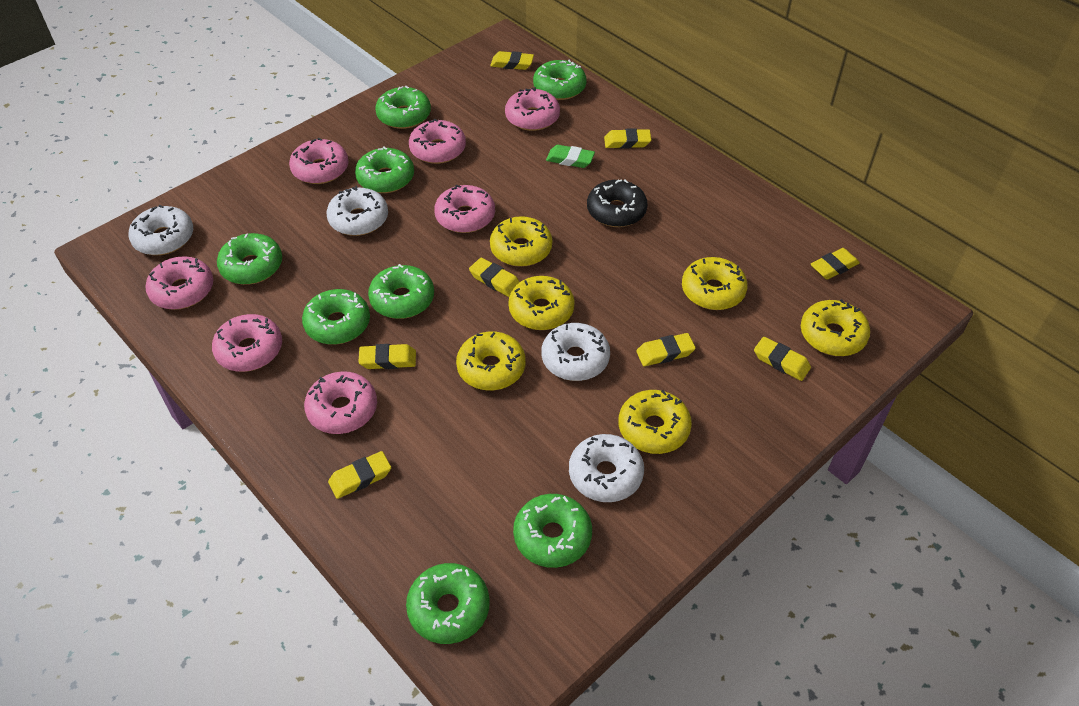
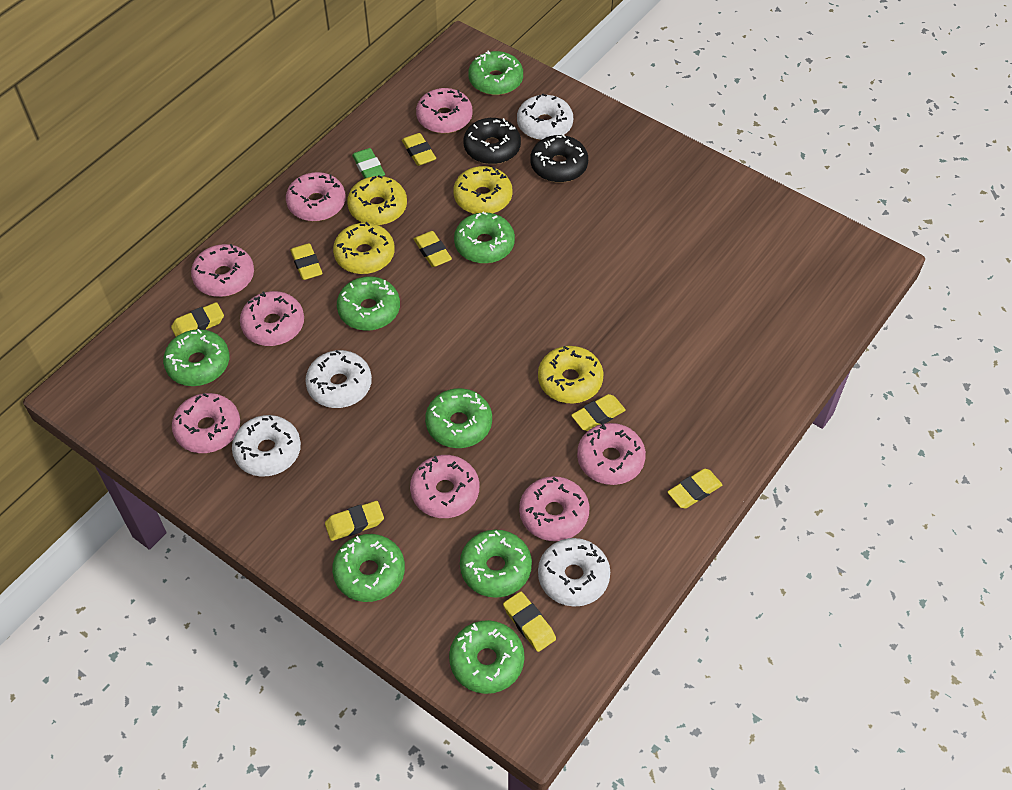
black donut: 1 -> 2
pink donut: 7 -> 8
yellow donut: 6 -> 4

